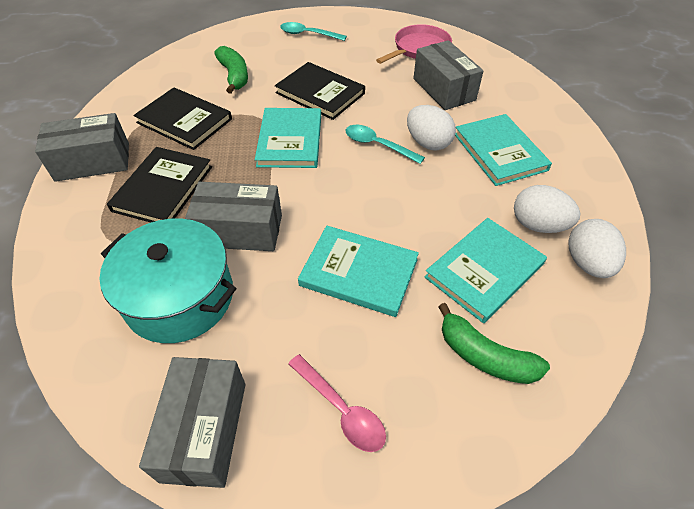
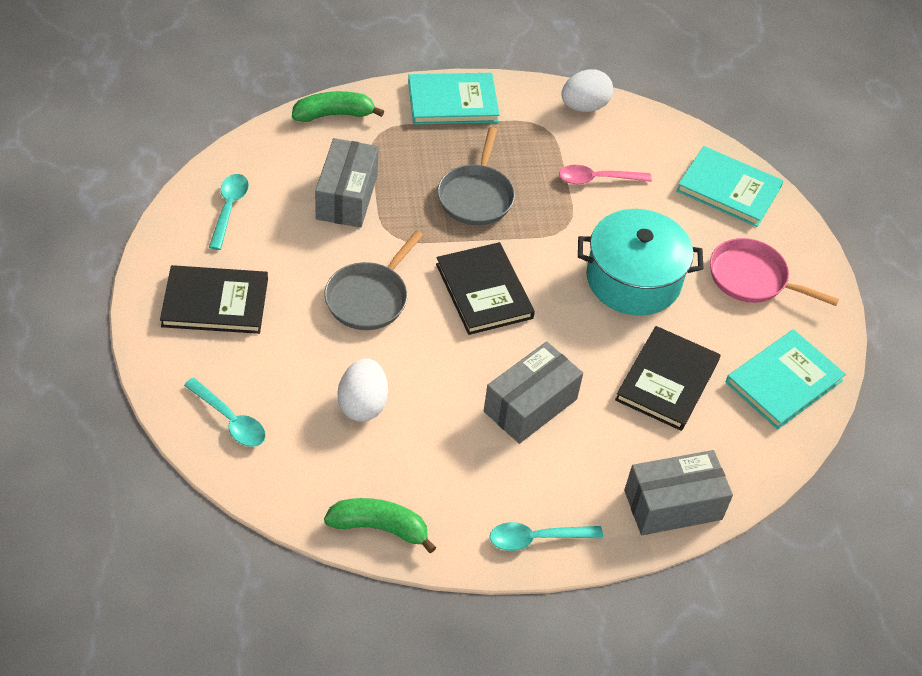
grey box: 4 -> 3
grey pan: 0 -> 2
turquoise book: 4 -> 3
turquoise spoon: 2 -> 3
white egg: 3 -> 2

